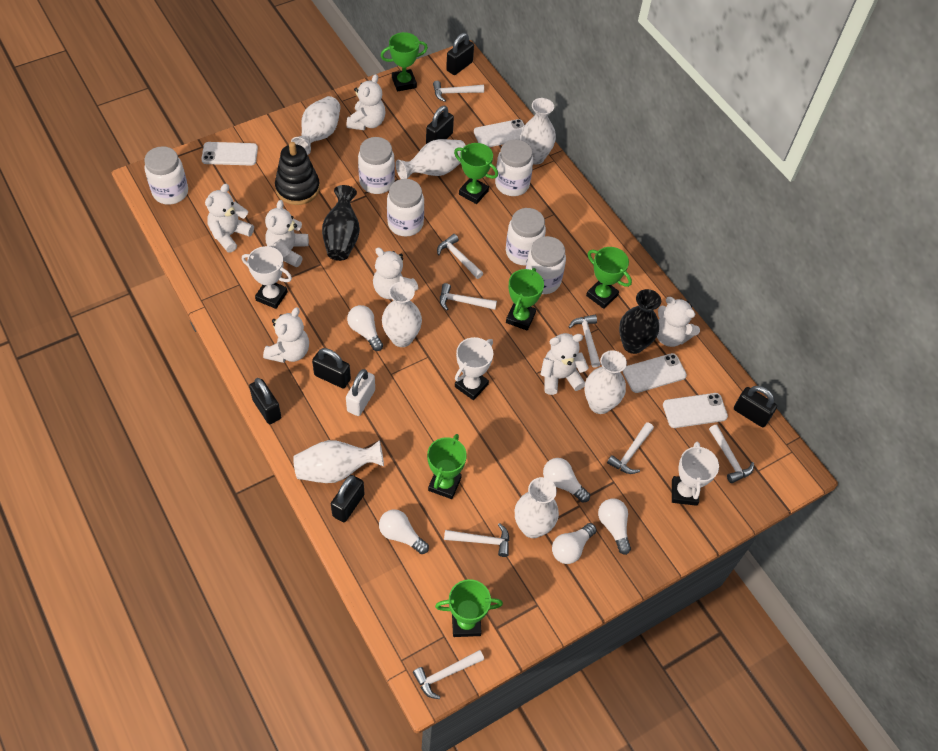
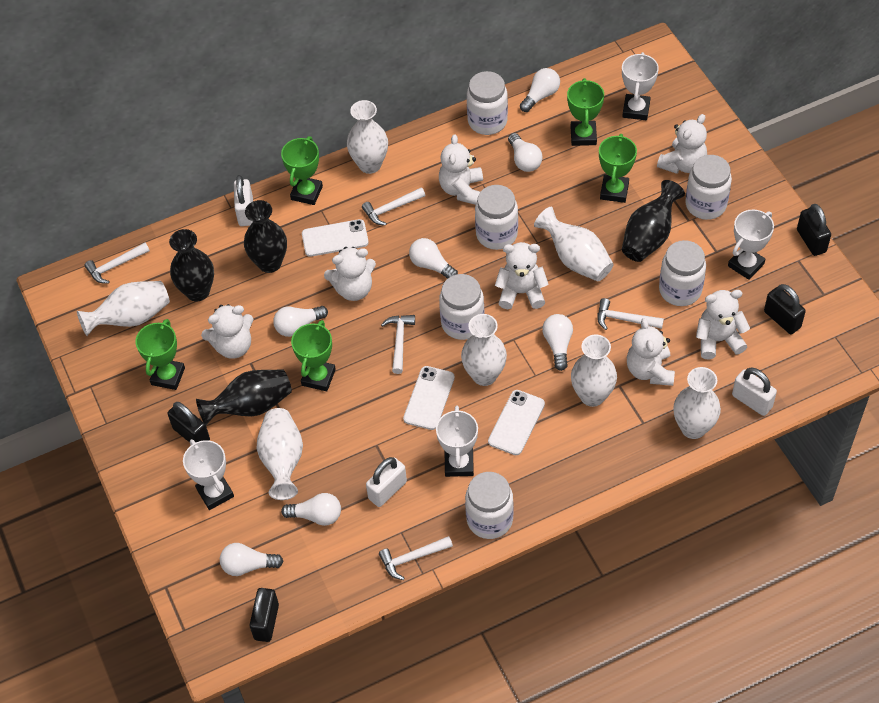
black padlock: 6 -> 4
black stacking toy: 1 -> 0
black vase: 2 -> 4
green trophy: 6 -> 5
white hammer: 8 -> 5
white light bulb: 5 -> 7
white padlock: 1 -> 3
white phone: 4 -> 3
white trophy: 3 -> 4

